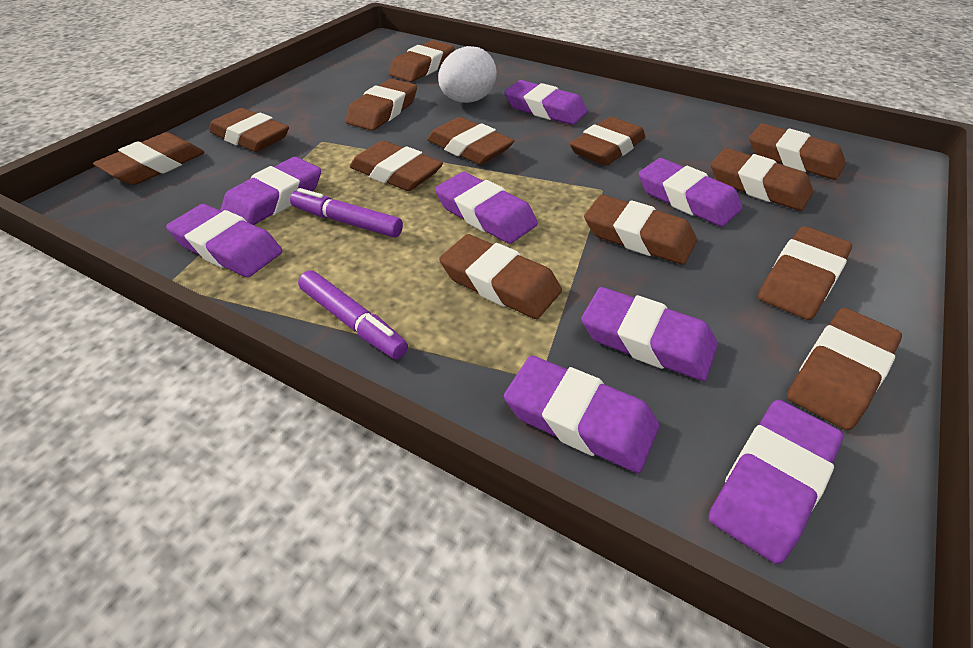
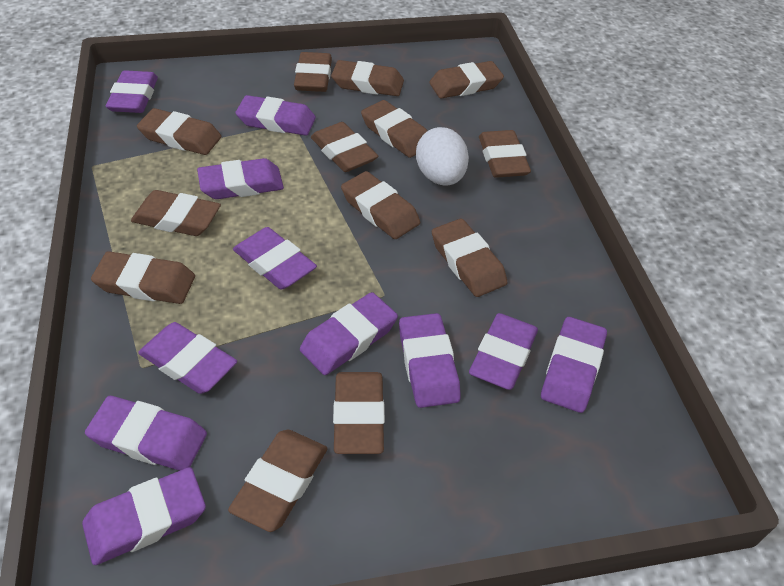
purple eraser: 8 -> 11
purple marker: 2 -> 0

